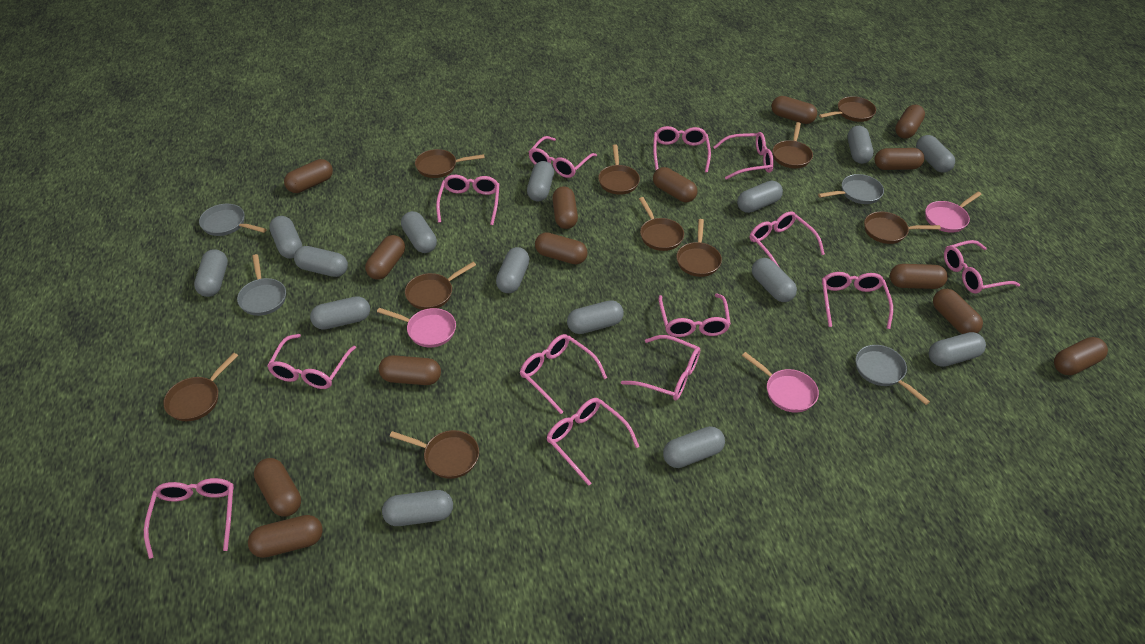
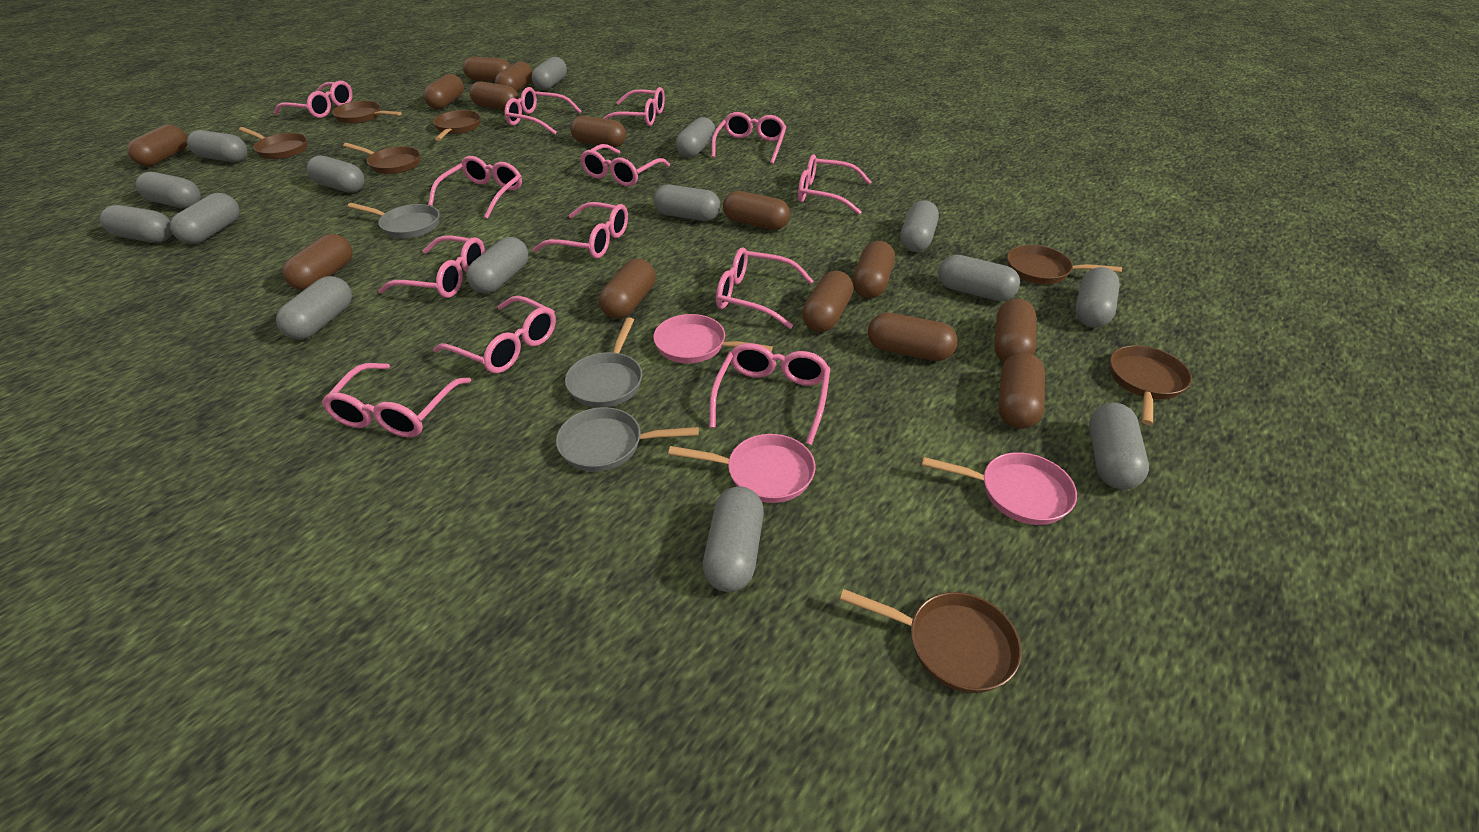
brown pan: 10 -> 7
grey pan: 4 -> 3

